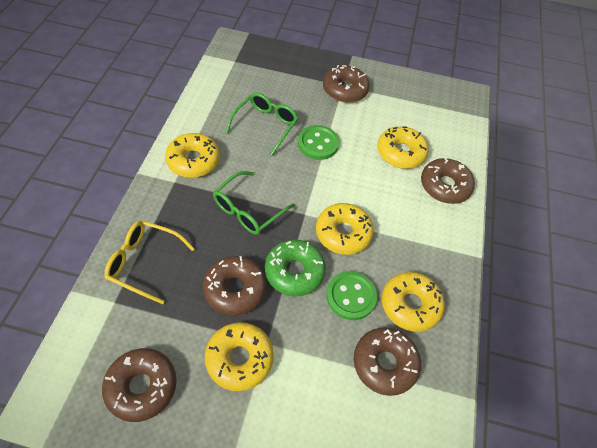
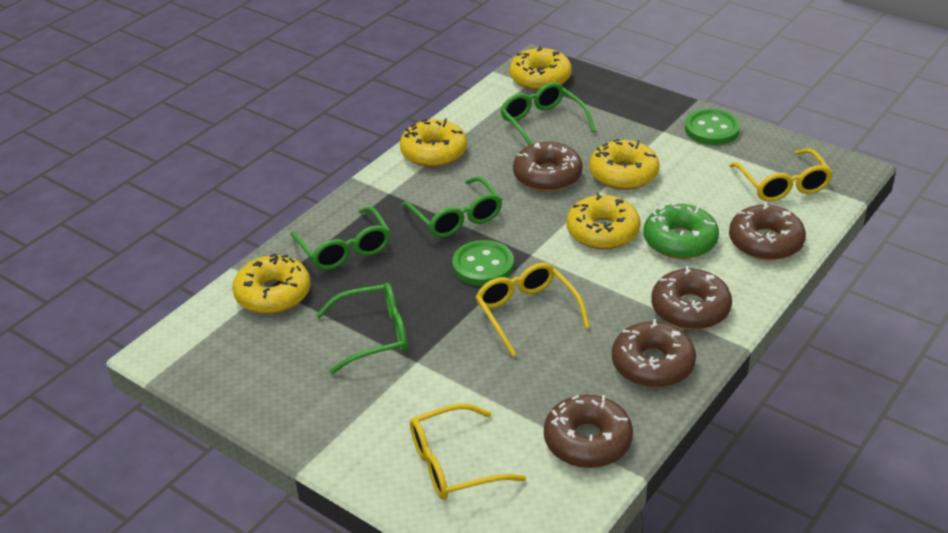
green glasses: 2 -> 4
yellow glasses: 1 -> 3

